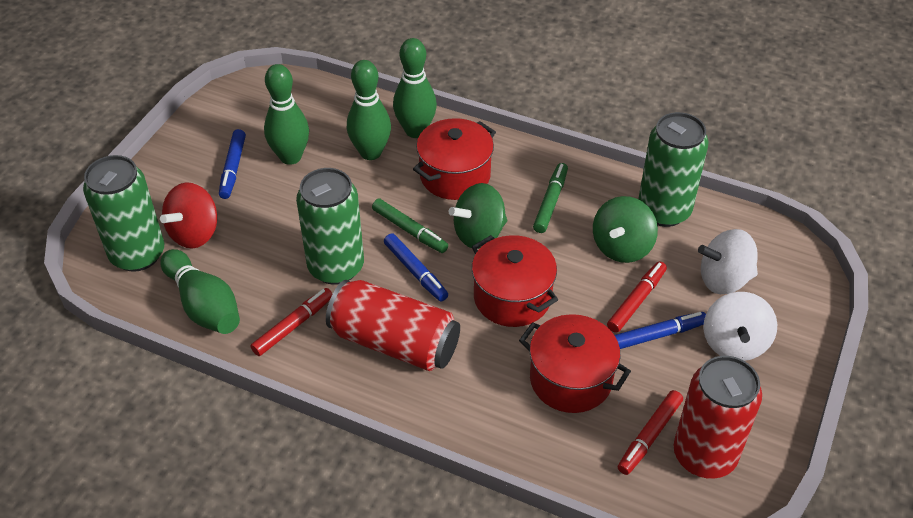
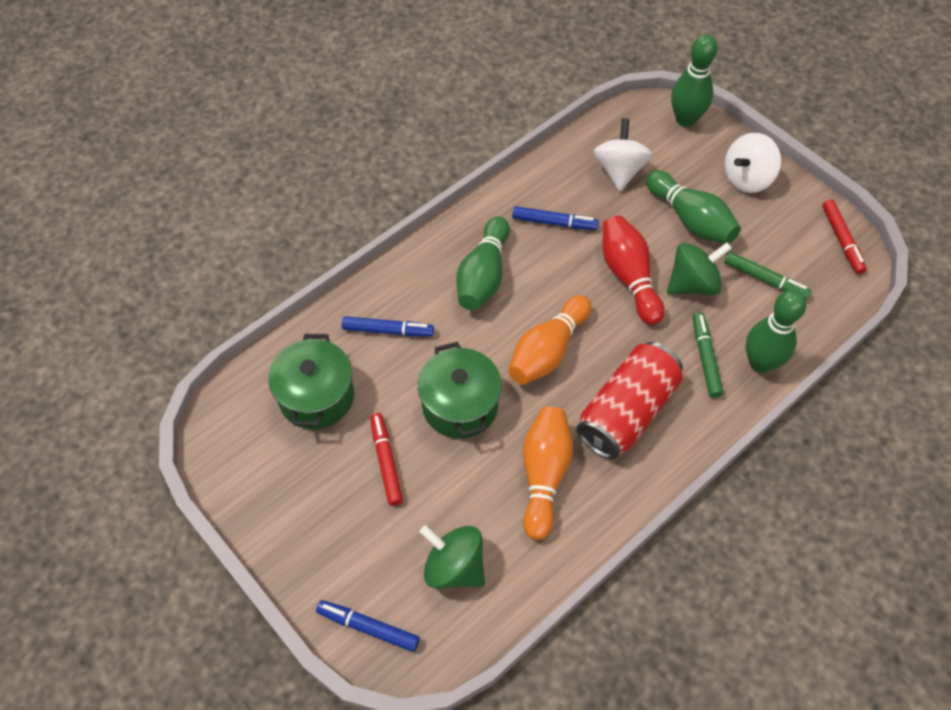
green can: 3 -> 0
green pot: 0 -> 2
orange bowling pin: 0 -> 2
red bowling pin: 0 -> 1
red can: 2 -> 1
red marker: 3 -> 2
red pot: 3 -> 0
red spinning top: 1 -> 0

